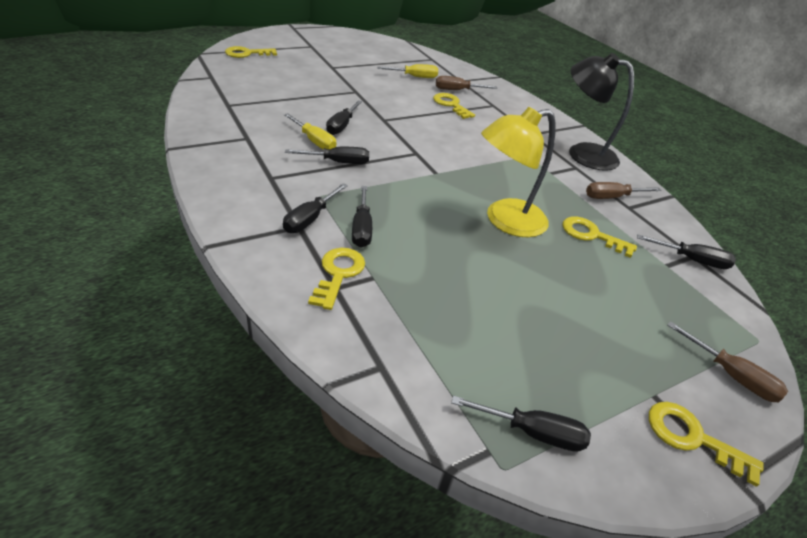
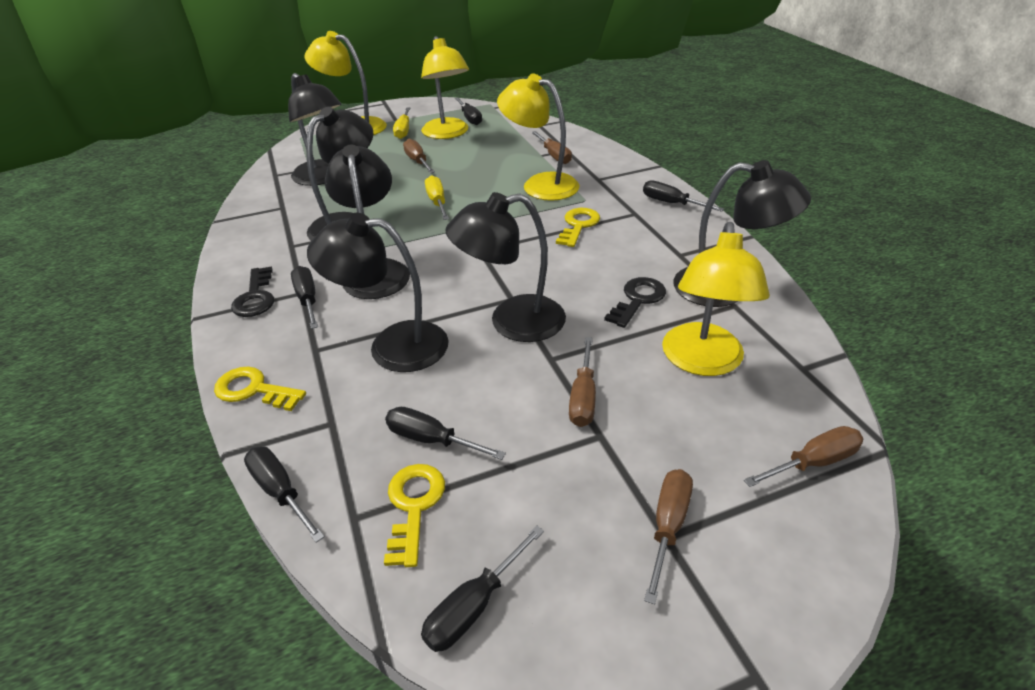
black key: 0 -> 2
black lamp: 1 -> 6
brown screwdriver: 3 -> 5
yellow key: 5 -> 3
yellow lamp: 1 -> 4

